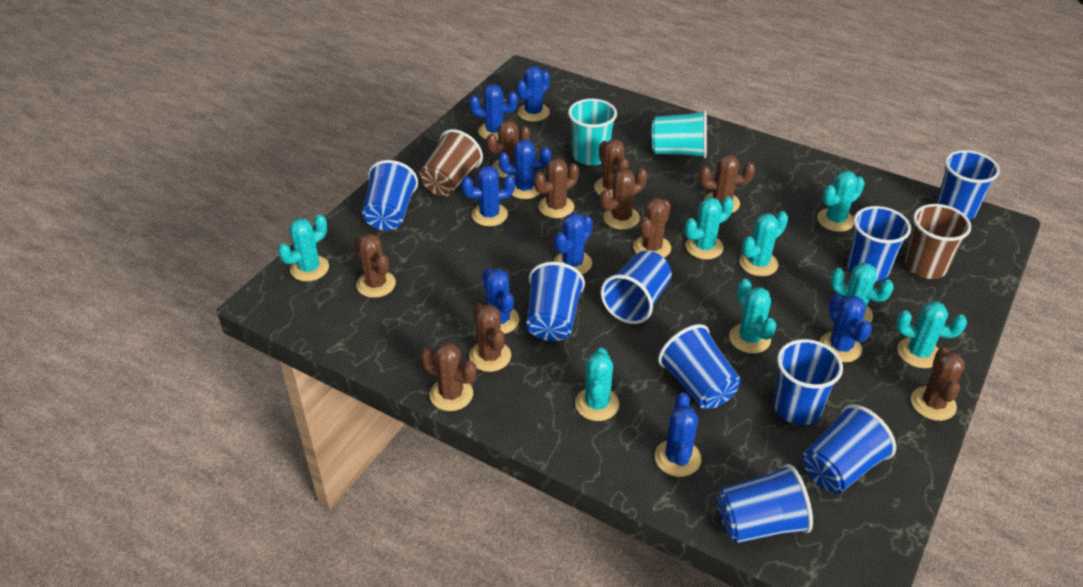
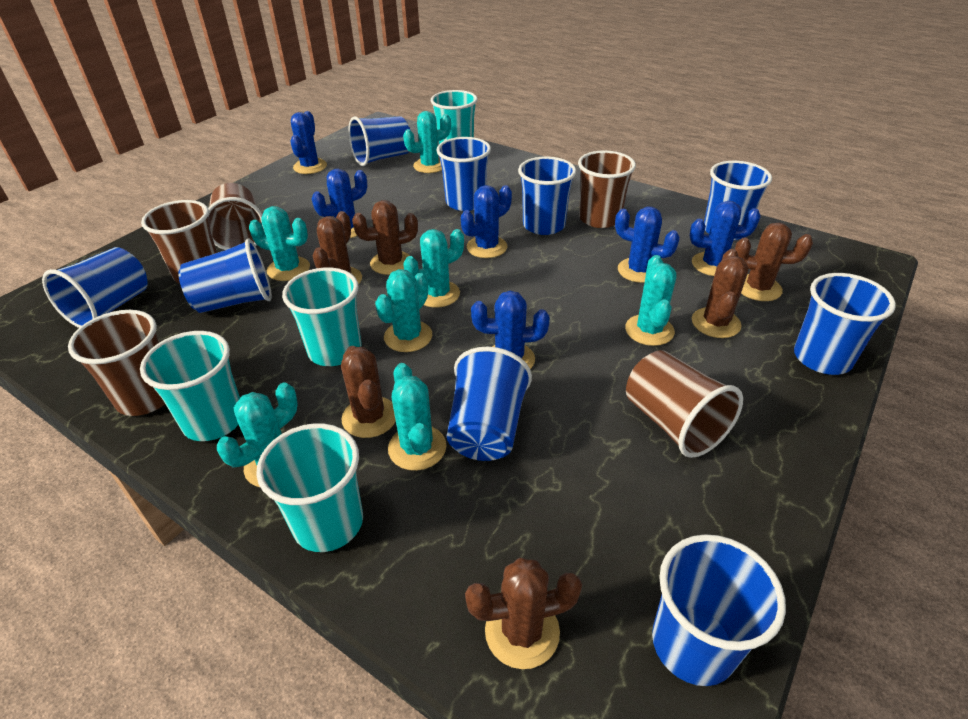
blue cactus: 8 -> 6
brown cactus: 10 -> 6
brown cup: 2 -> 5
turquoise cactus: 8 -> 7
turquoise cup: 2 -> 4

